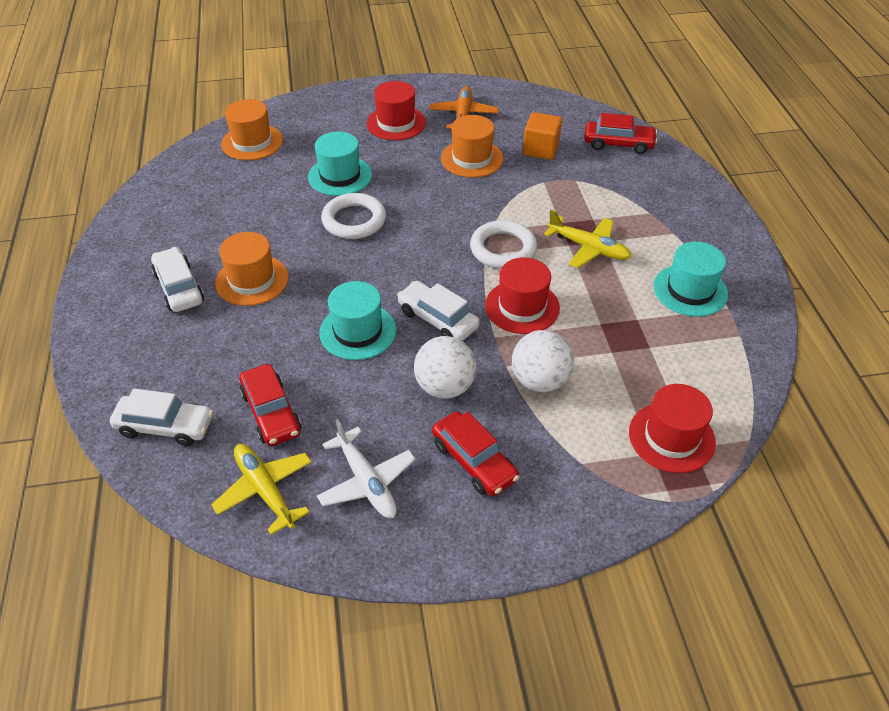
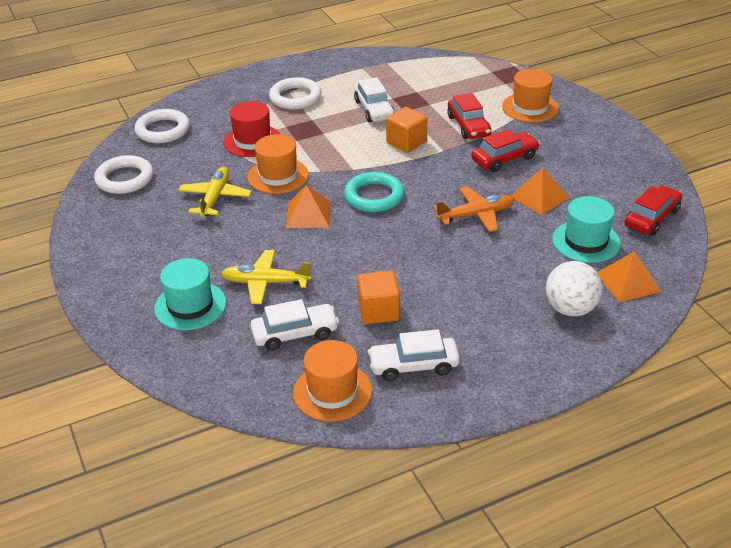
orange cube: 1 -> 2
orange pyramid: 0 -> 3
red hat: 3 -> 1
turquoise hat: 3 -> 2
turquoise ring: 0 -> 1
white ball: 2 -> 1
white plane: 1 -> 0
white ring: 2 -> 3

